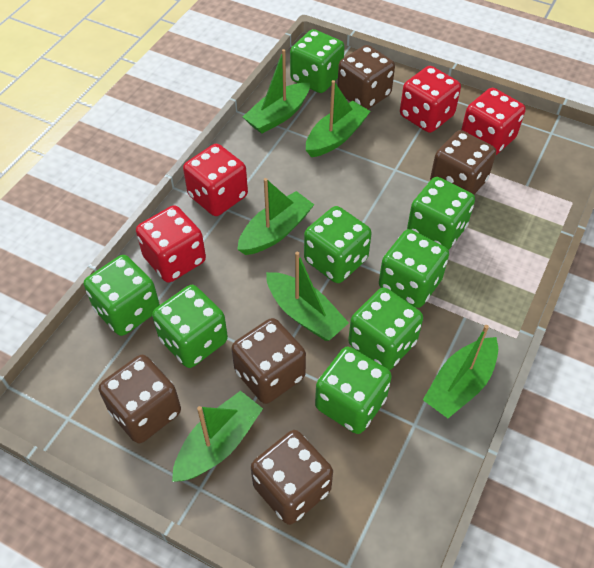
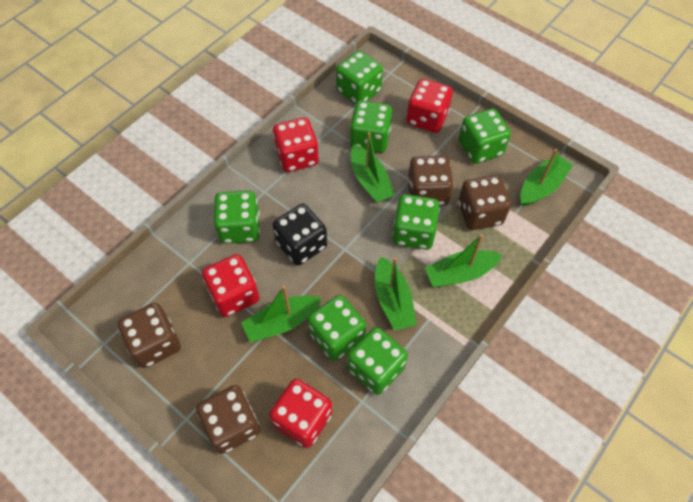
black dice: 0 -> 1
brown dice: 5 -> 4
green boat: 6 -> 5
green dice: 8 -> 7

